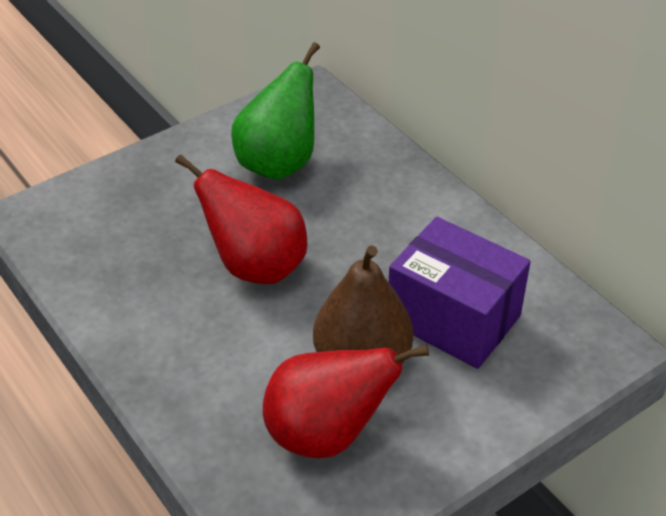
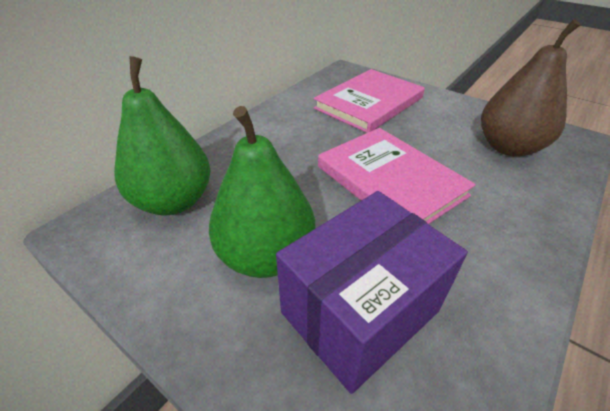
green pear: 1 -> 2
pink book: 0 -> 2
red pear: 2 -> 0

